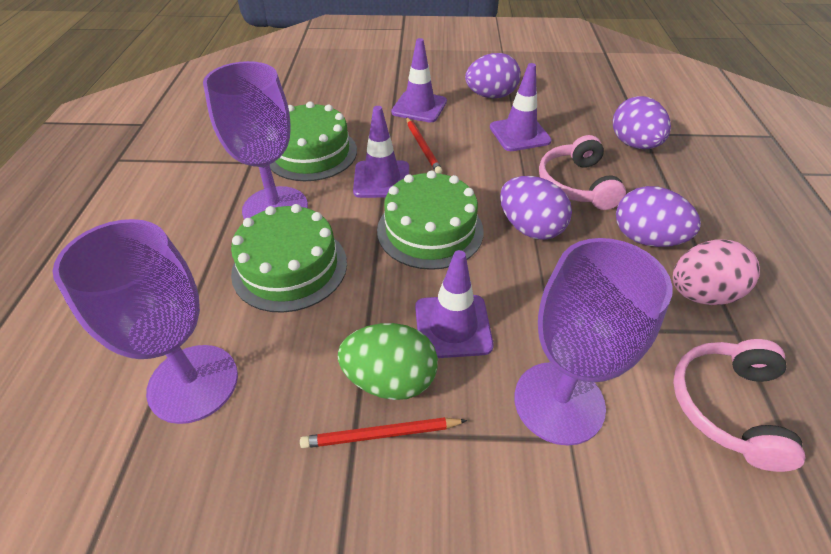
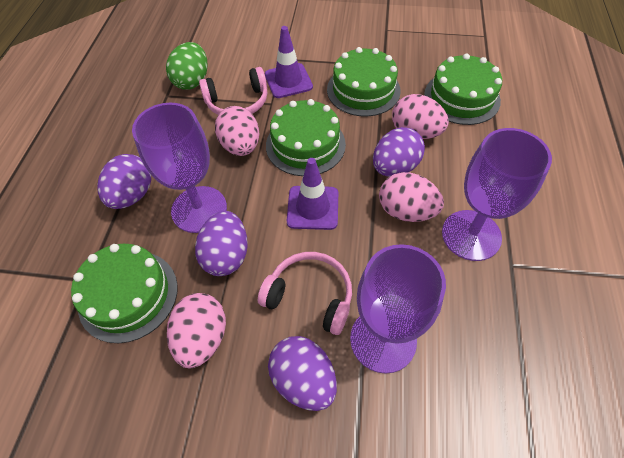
green cake: 3 -> 4
pink egg: 1 -> 4
purple traffic cone: 4 -> 2
red pencil: 2 -> 0

